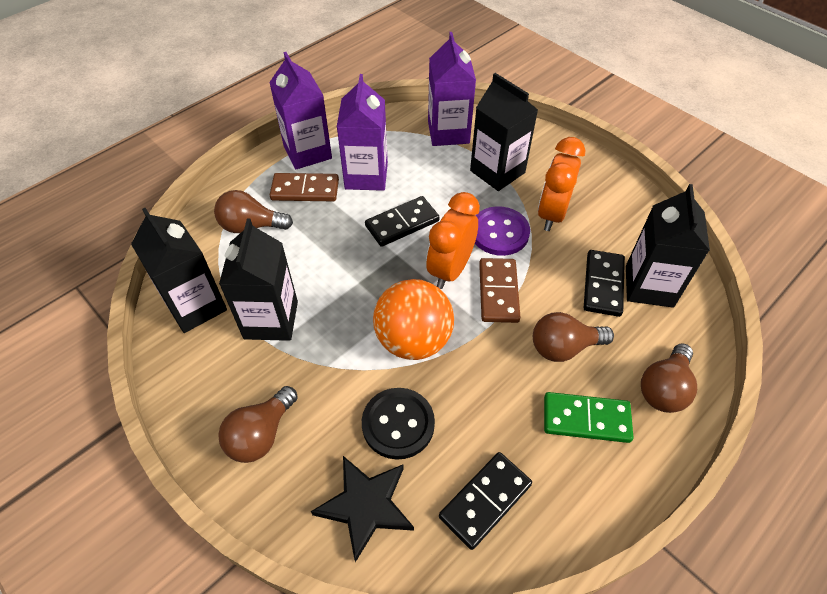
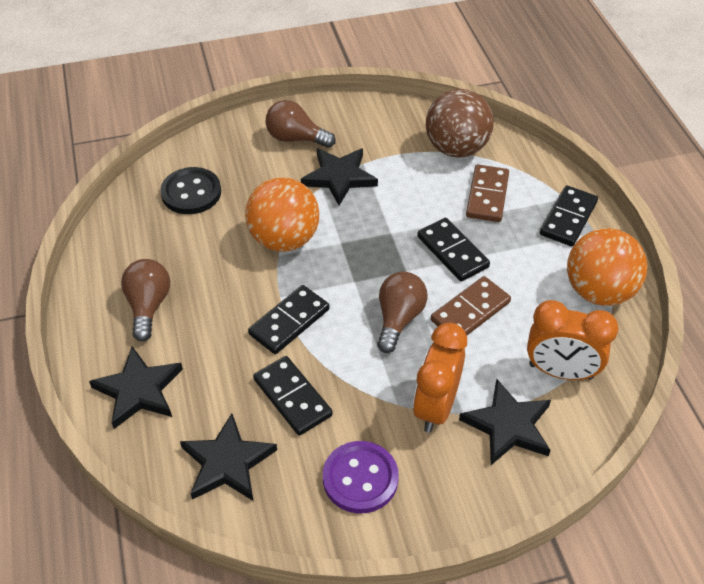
black carton: 4 -> 0
black domino: 3 -> 4
black star: 1 -> 4
brown ball: 0 -> 1
brown light bulb: 4 -> 3
green domino: 1 -> 0
orange ball: 1 -> 2
purple carton: 3 -> 0

